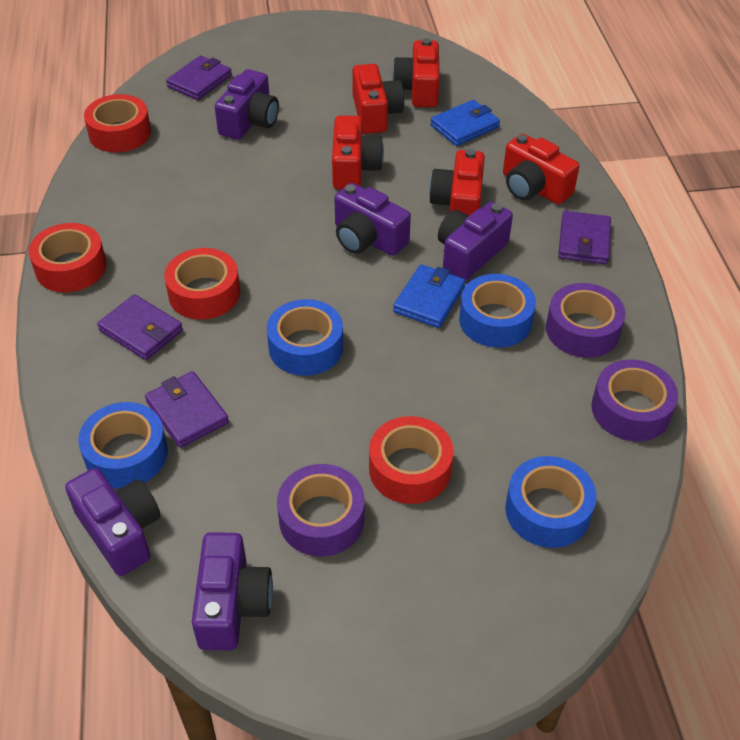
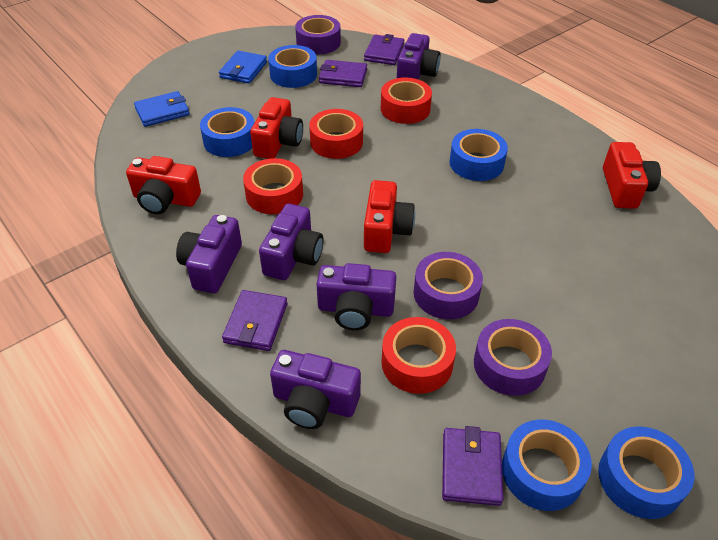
blue tape: 4 -> 5
red camera: 5 -> 4

